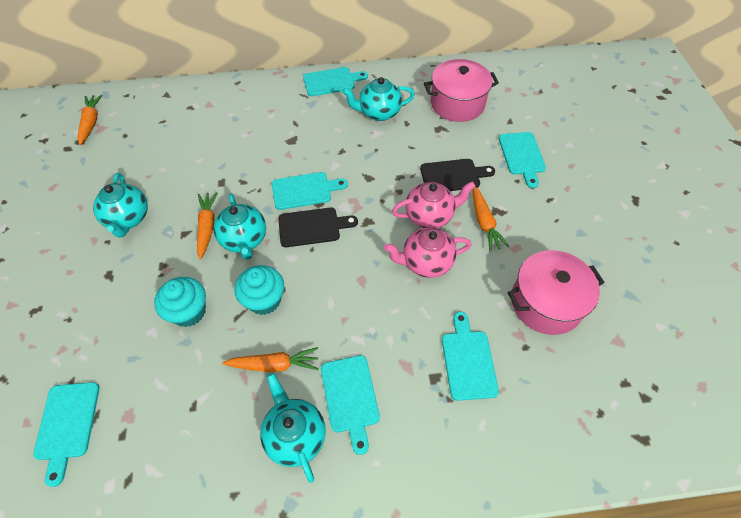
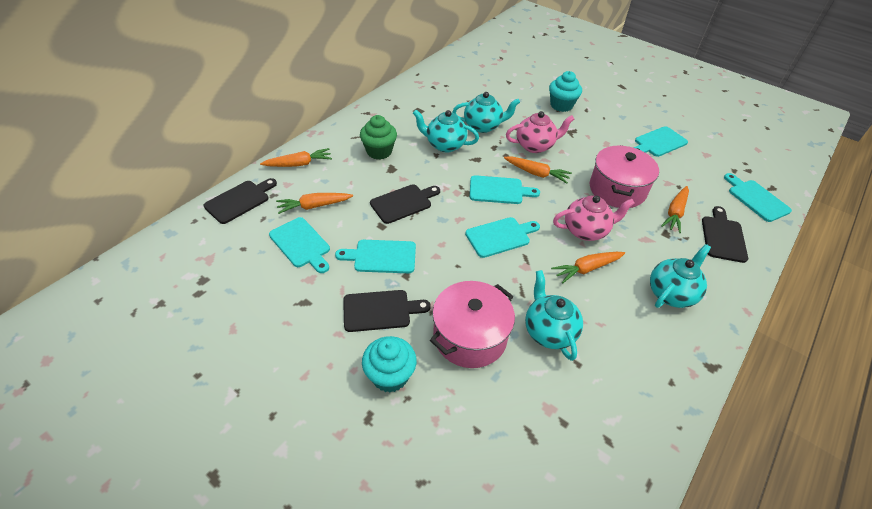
black cutting board: 2 -> 4
green cupcake: 0 -> 1
orange carrot: 4 -> 5

